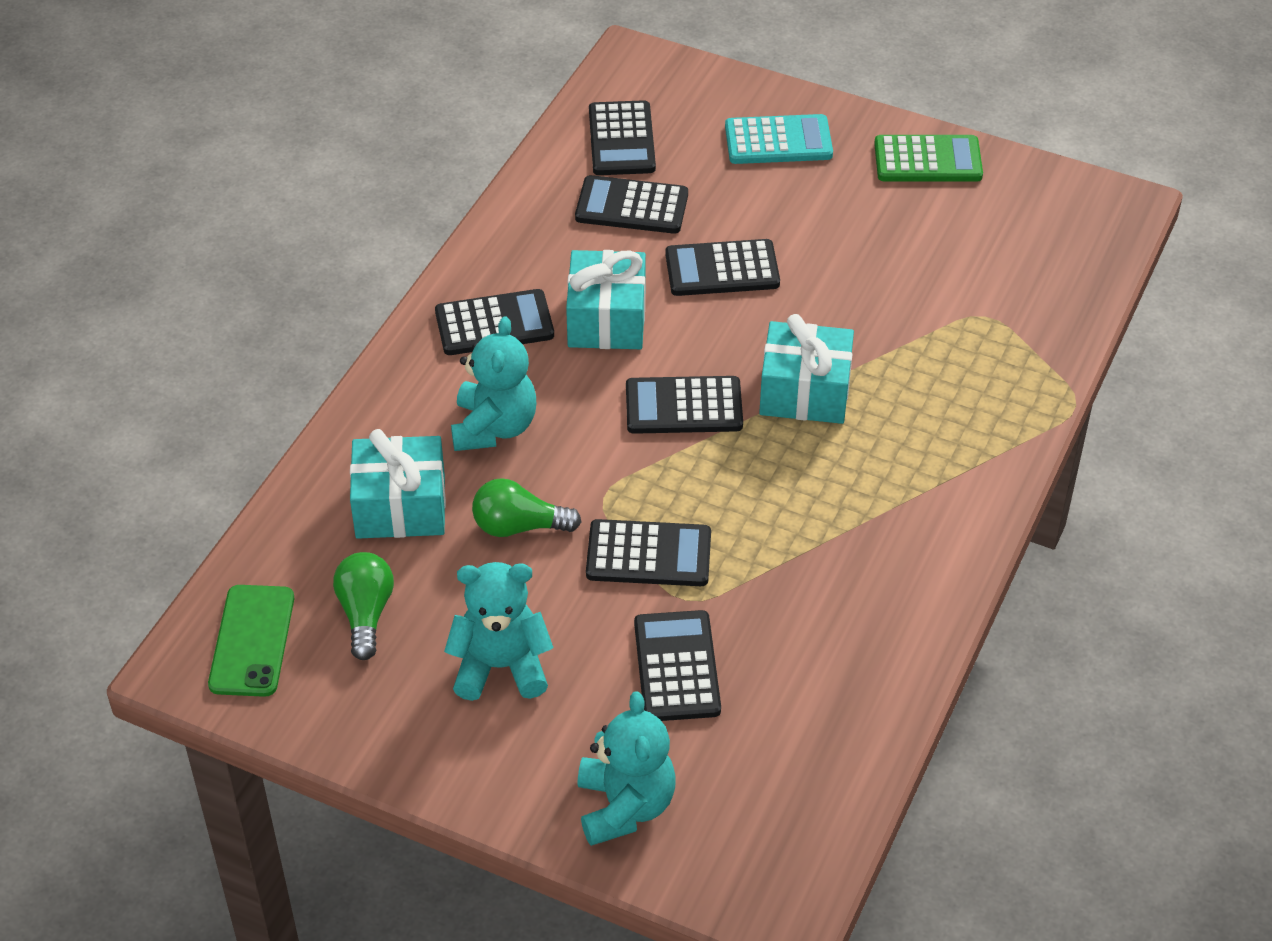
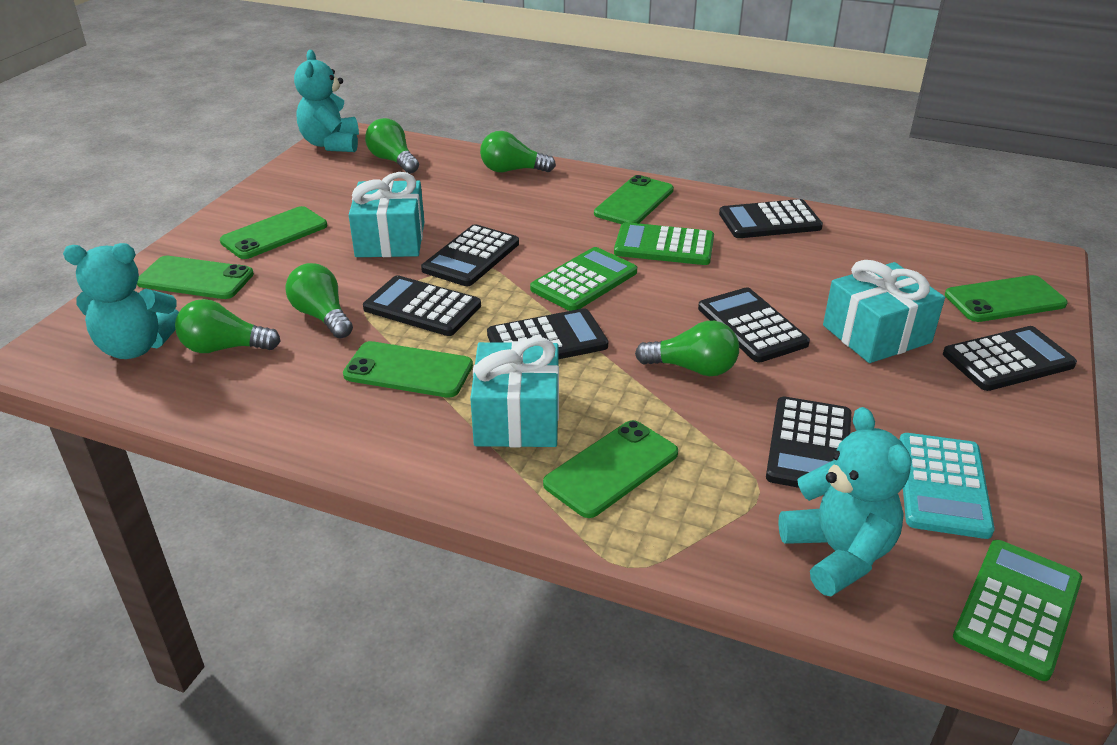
green calculator: 1 -> 3
green light bulb: 2 -> 5
green phone: 1 -> 6

